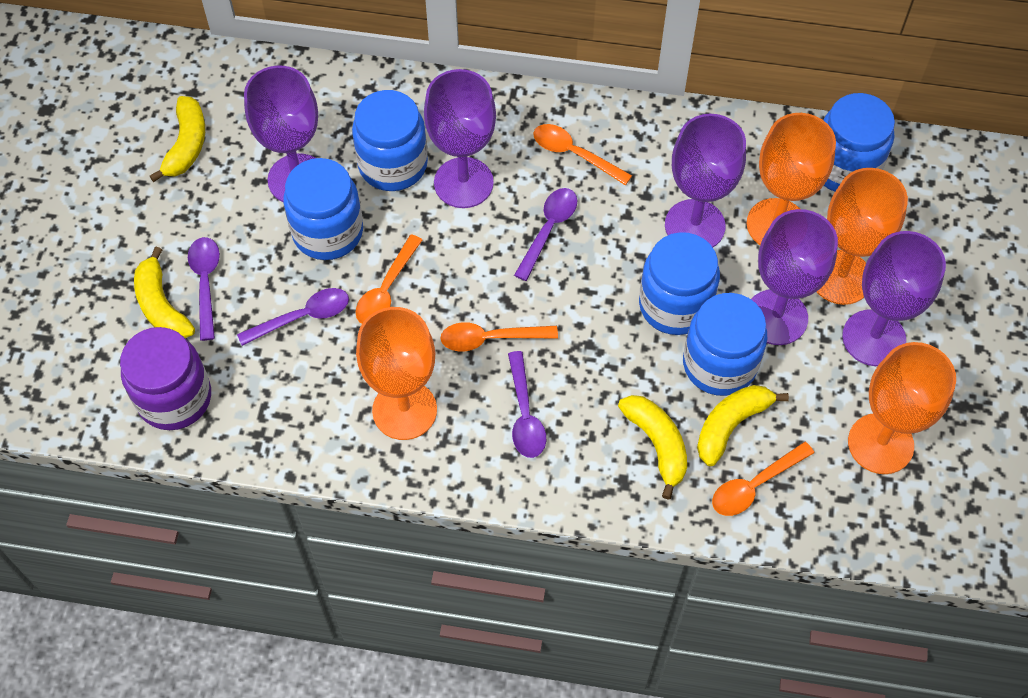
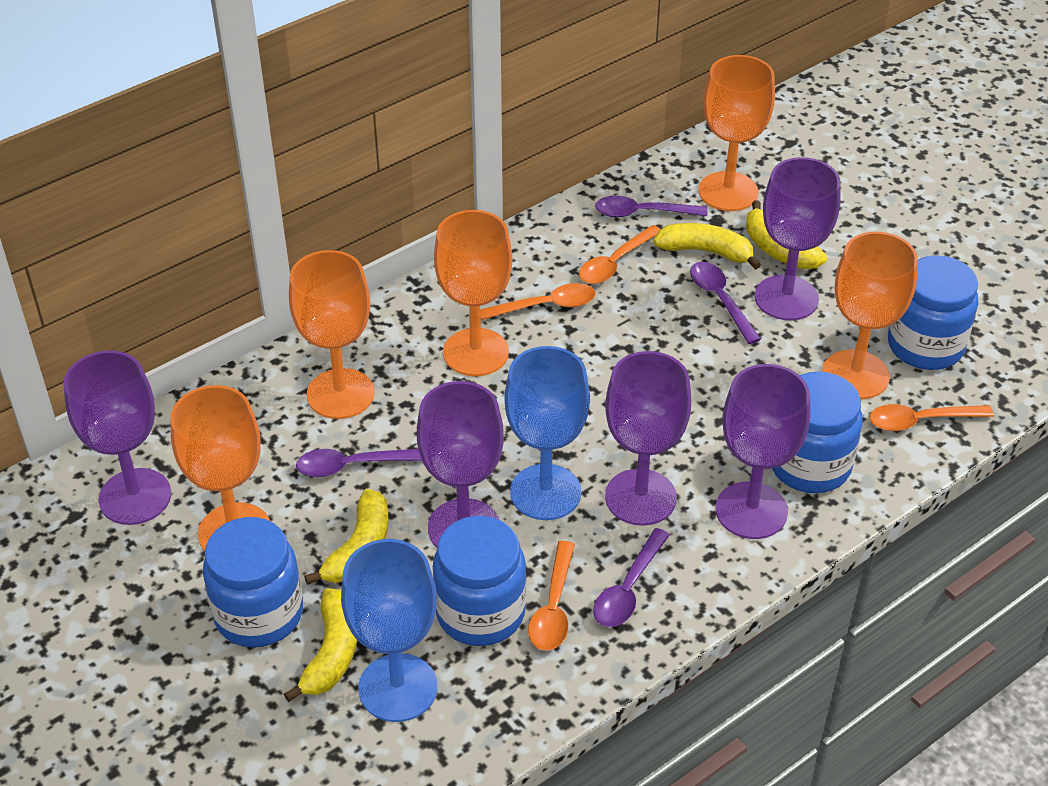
blue goblet: 0 -> 2
blue jar: 5 -> 4
orange goblet: 4 -> 5
purple jar: 1 -> 0

